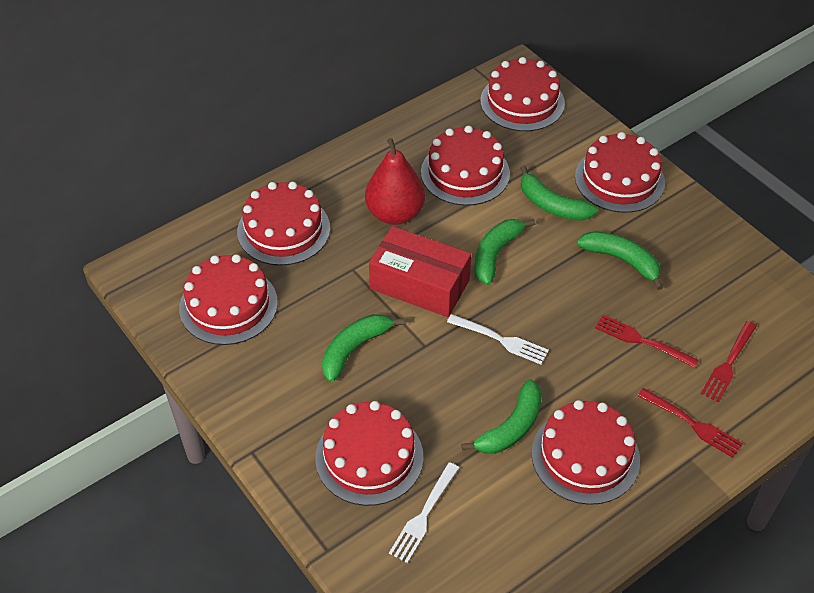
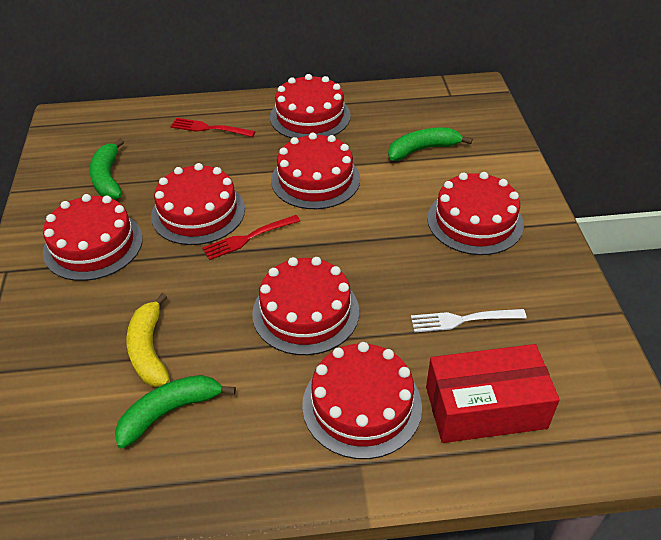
green banana: 5 -> 3
red fork: 3 -> 2
red pear: 1 -> 0
white fork: 2 -> 1
yellow banana: 0 -> 1

